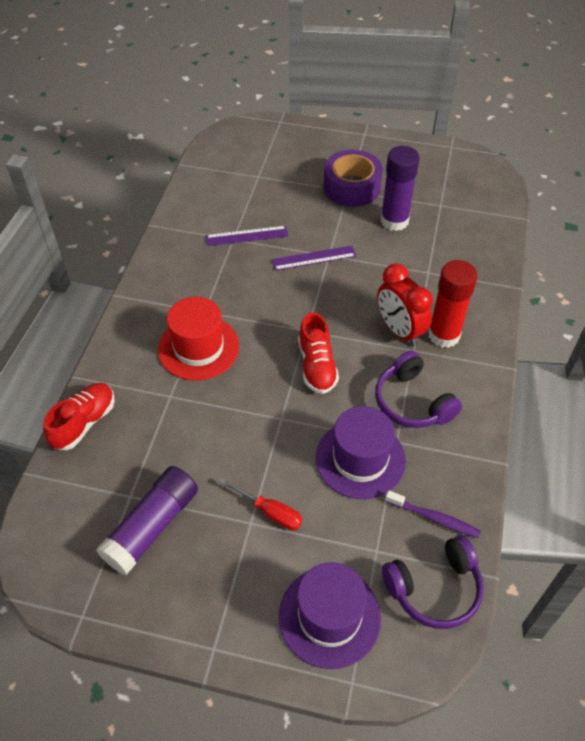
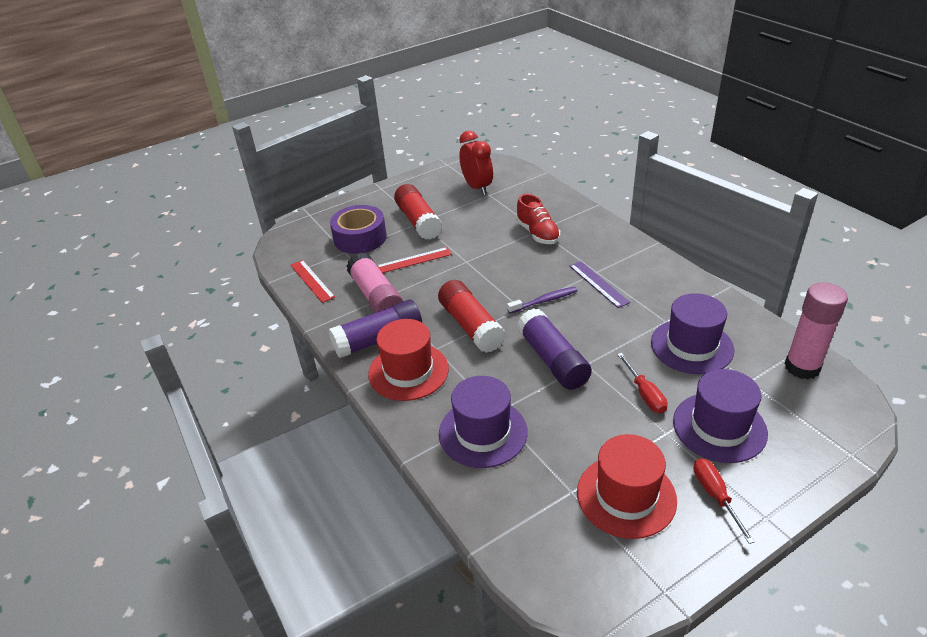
pink glue stick: 0 -> 2
purple hat: 2 -> 3
purple headphones: 2 -> 0
purple ruler: 2 -> 1
red glue stick: 1 -> 2
red hat: 1 -> 2
red ruler: 0 -> 2
red screwdriver: 1 -> 2
red shoe: 2 -> 1

